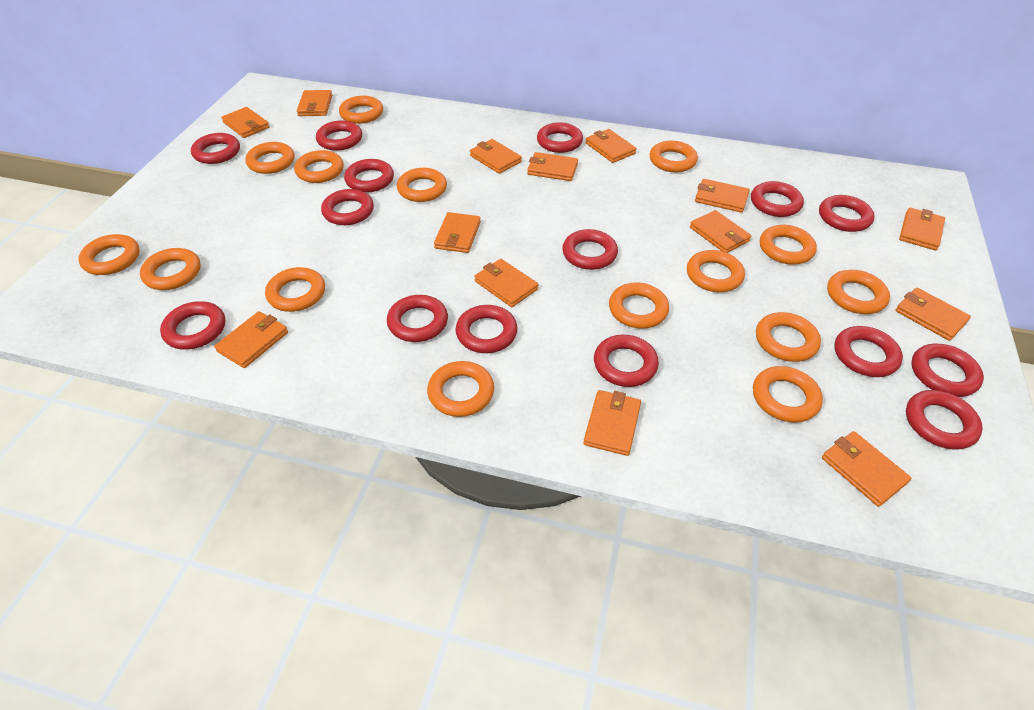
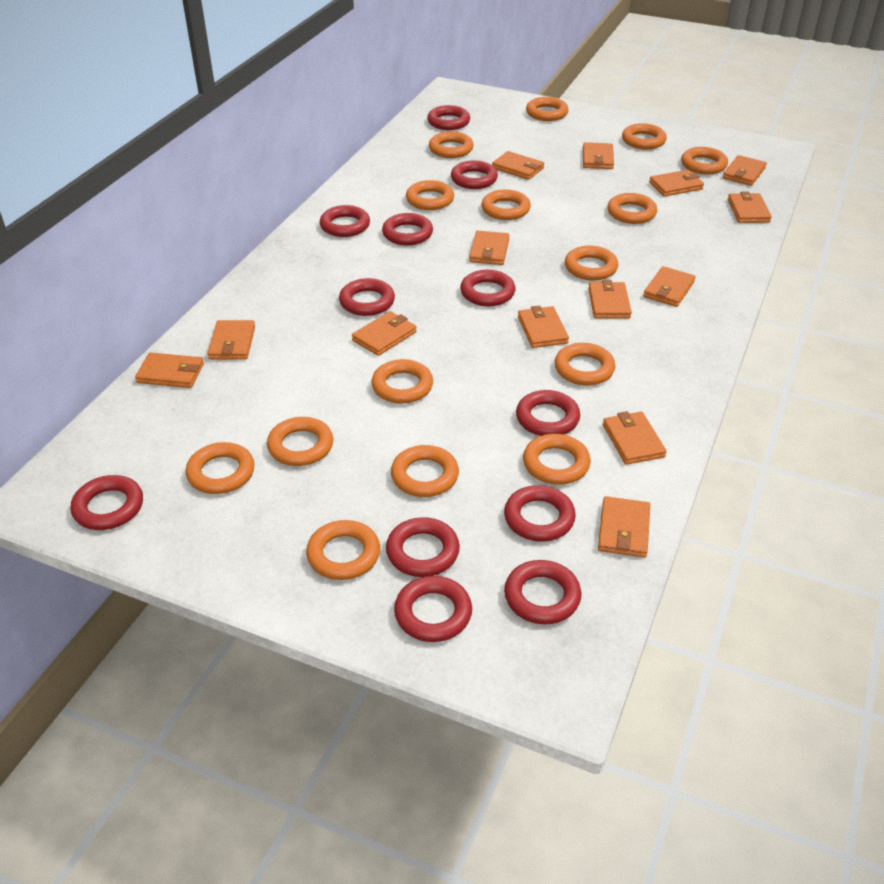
red ring: 15 -> 12

